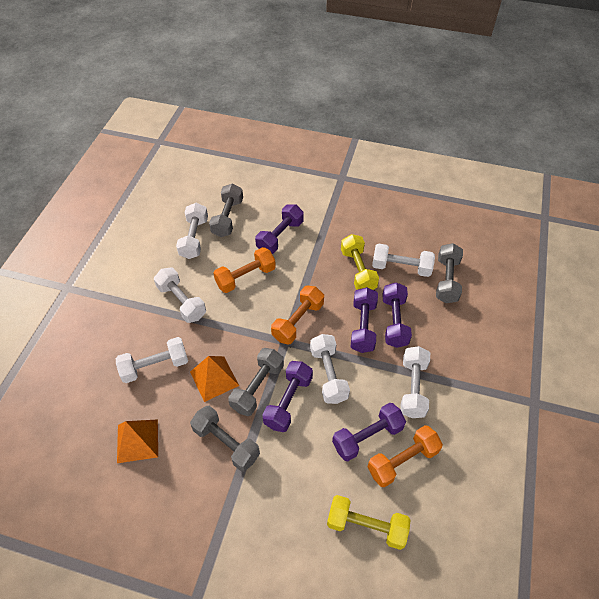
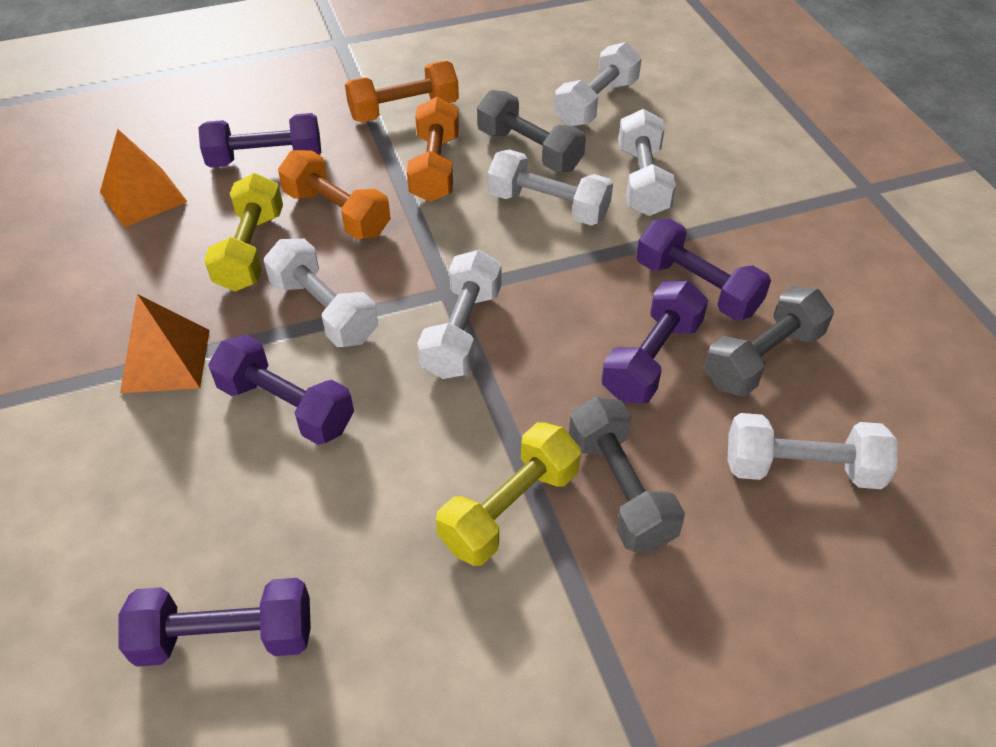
grey dumbbell: 4 -> 3

